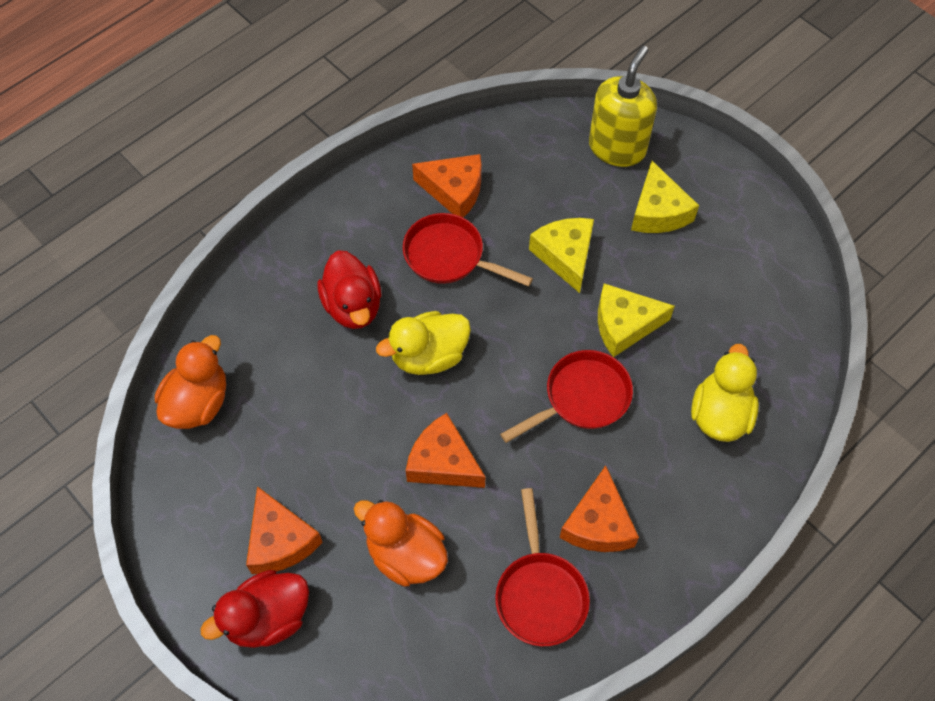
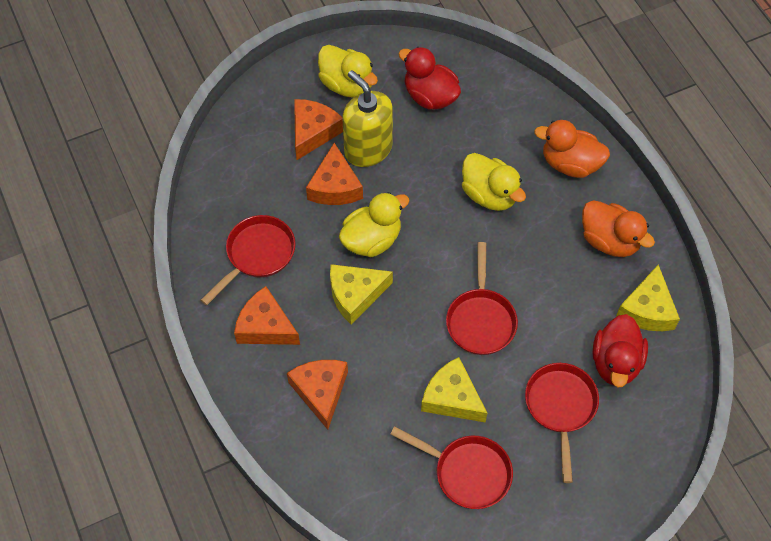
red pan: 3 -> 4
yellow duck: 2 -> 3

